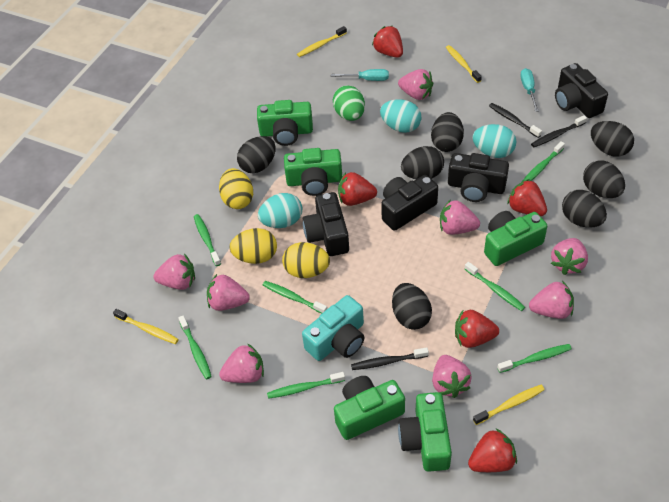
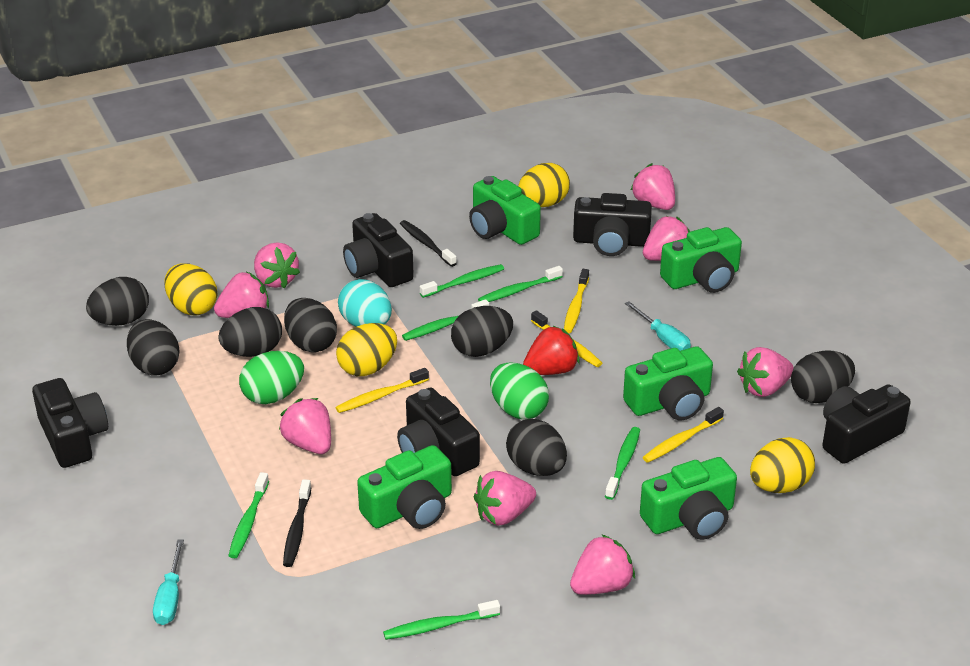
black camera: 4 -> 5
black toothbrush: 3 -> 2
green egg: 1 -> 2
green toothbrush: 7 -> 6
red strawberry: 5 -> 1
turquoise camera: 1 -> 0
turquoise egg: 3 -> 1
yellow egg: 3 -> 4

